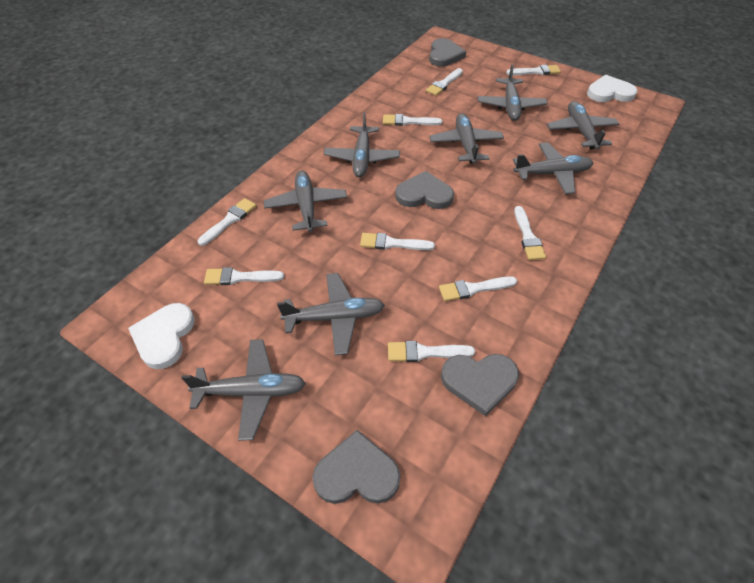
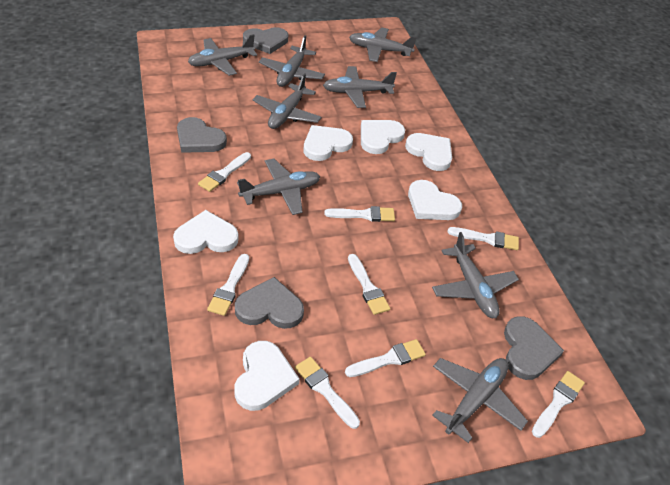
white brush: 9 -> 8
white heart: 2 -> 6

